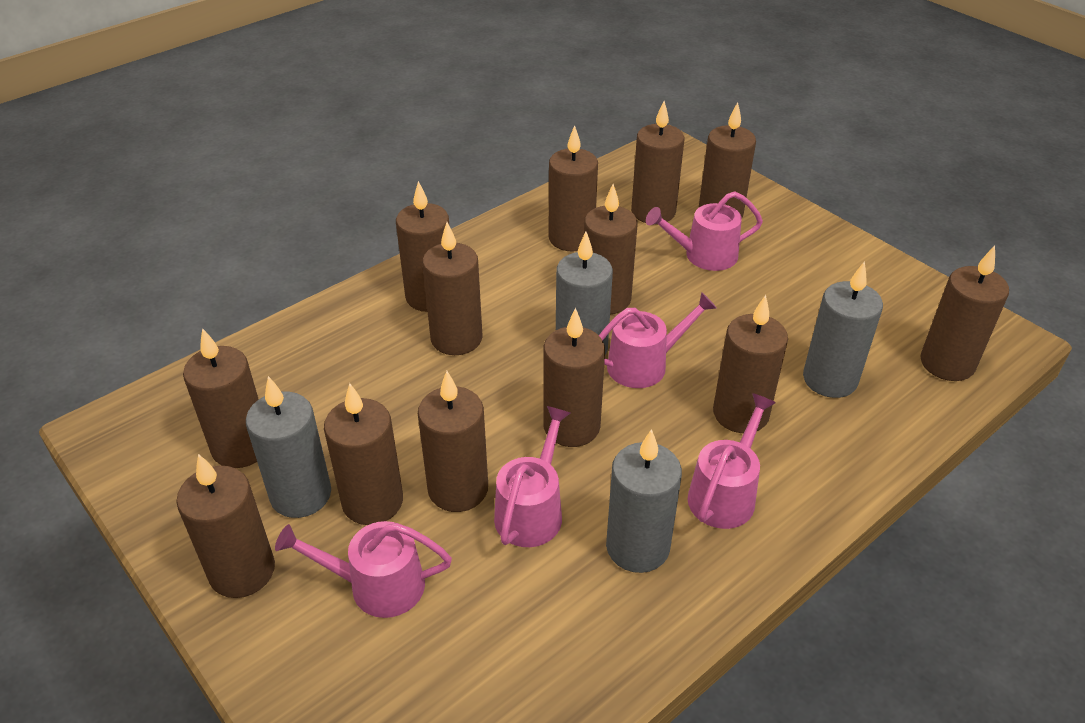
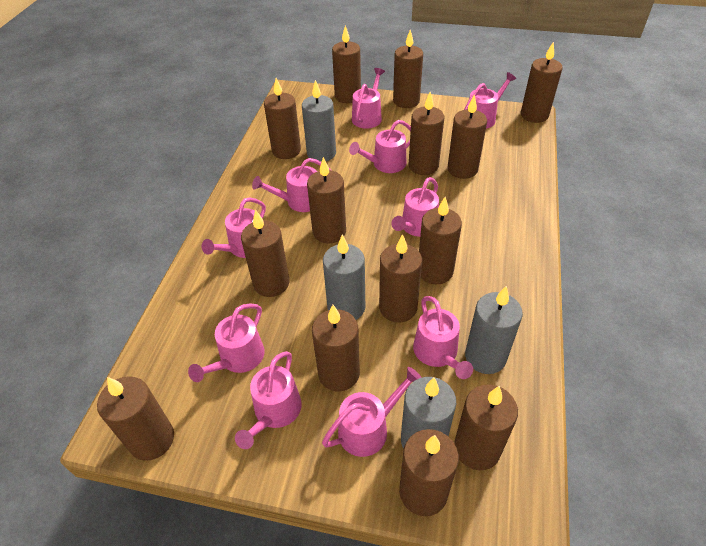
brown candle: 13 -> 14
pink watering can: 5 -> 10

